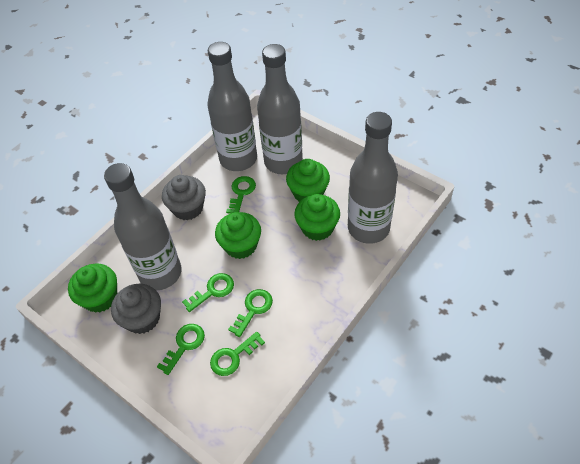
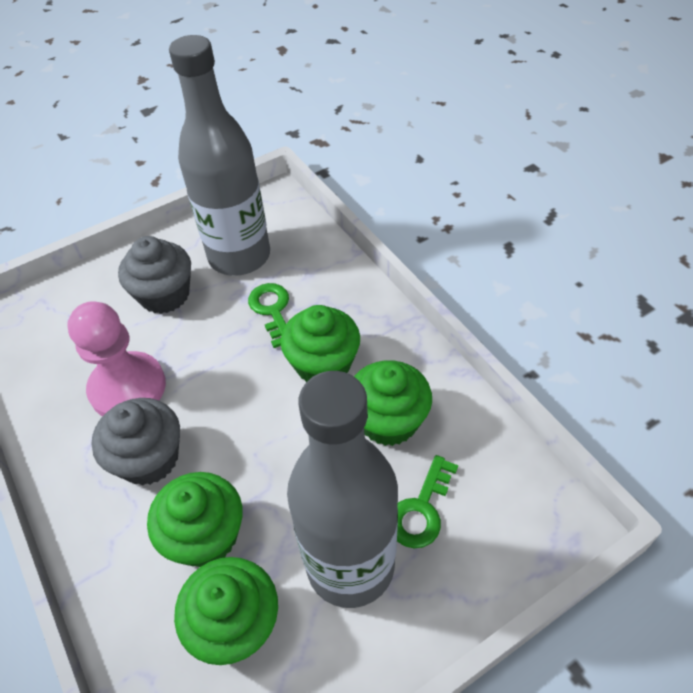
green key: 5 -> 2
grey bottle: 4 -> 2
pink pawn: 0 -> 1

